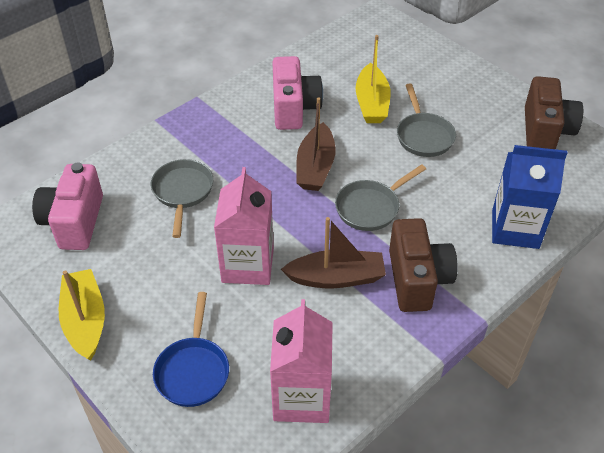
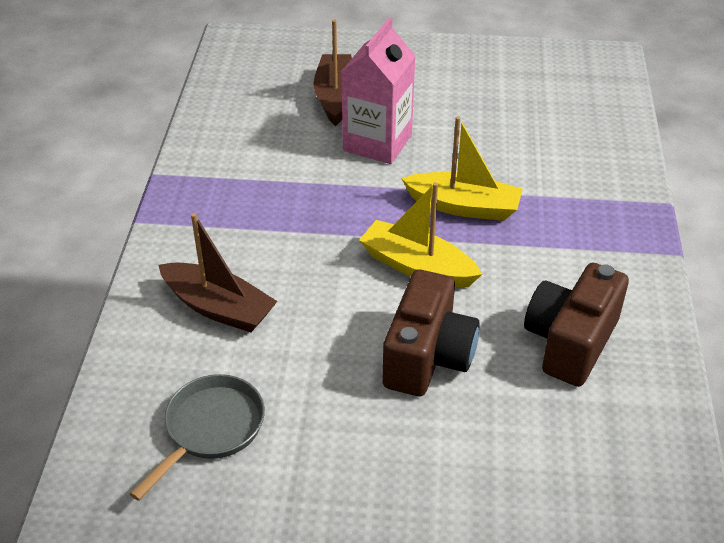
blue carton: 1 -> 0
blue pan: 1 -> 0
grey pan: 3 -> 1
pink camera: 2 -> 0
pink carton: 2 -> 1

